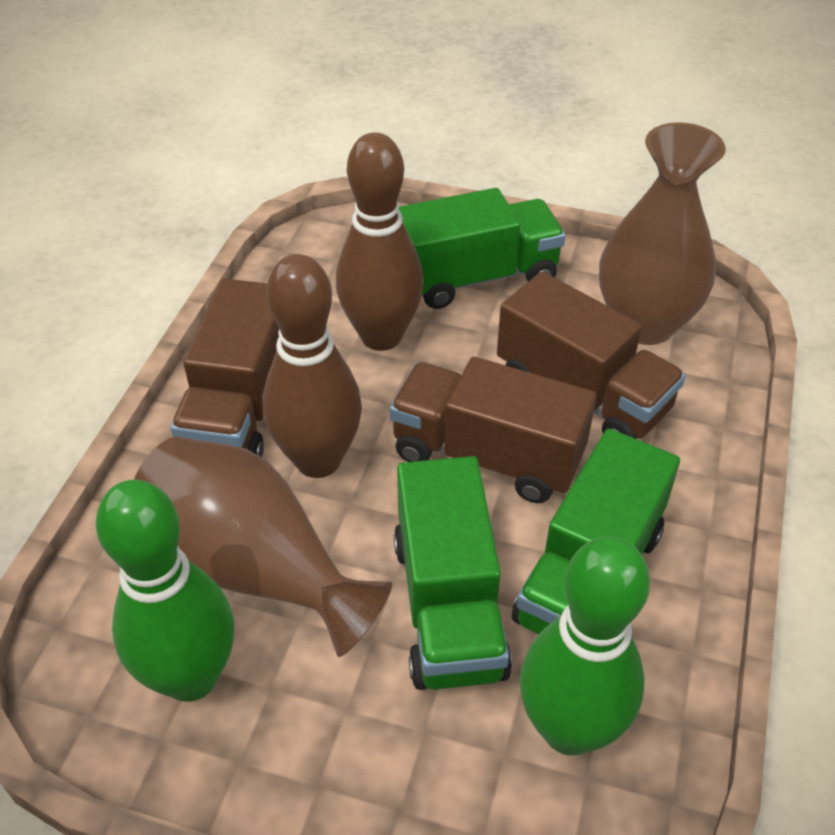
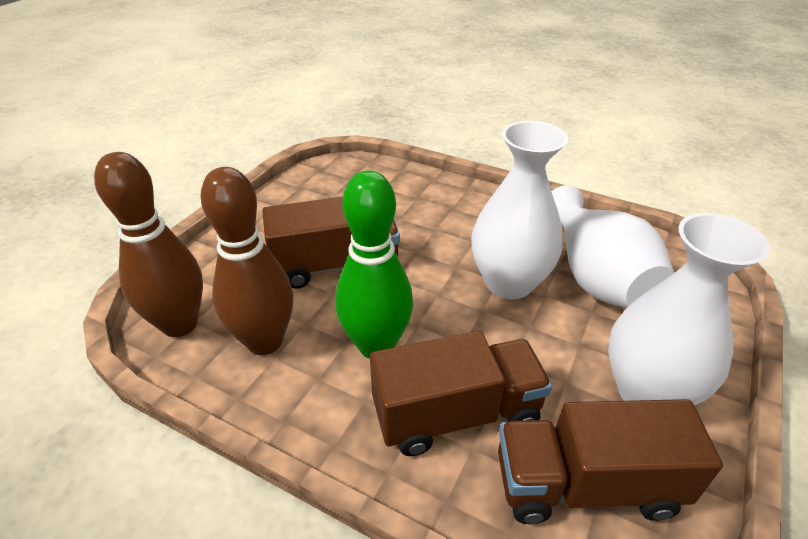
brown vase: 2 -> 0
green bowling pin: 2 -> 1
green truck: 3 -> 0
white vase: 0 -> 3

